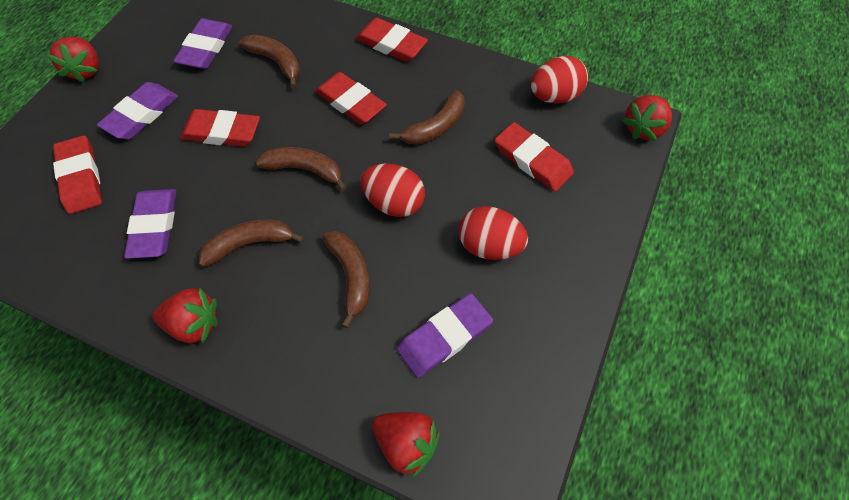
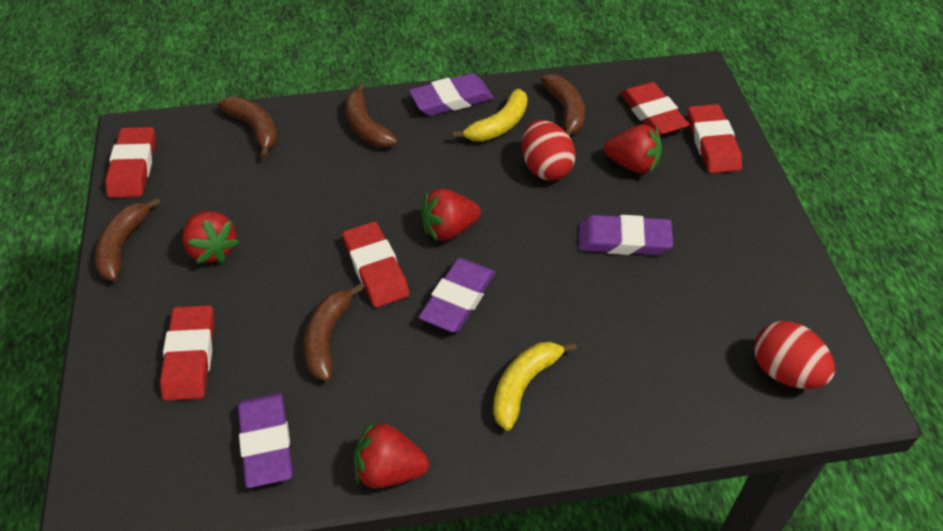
red egg: 3 -> 2
yellow banana: 0 -> 2

